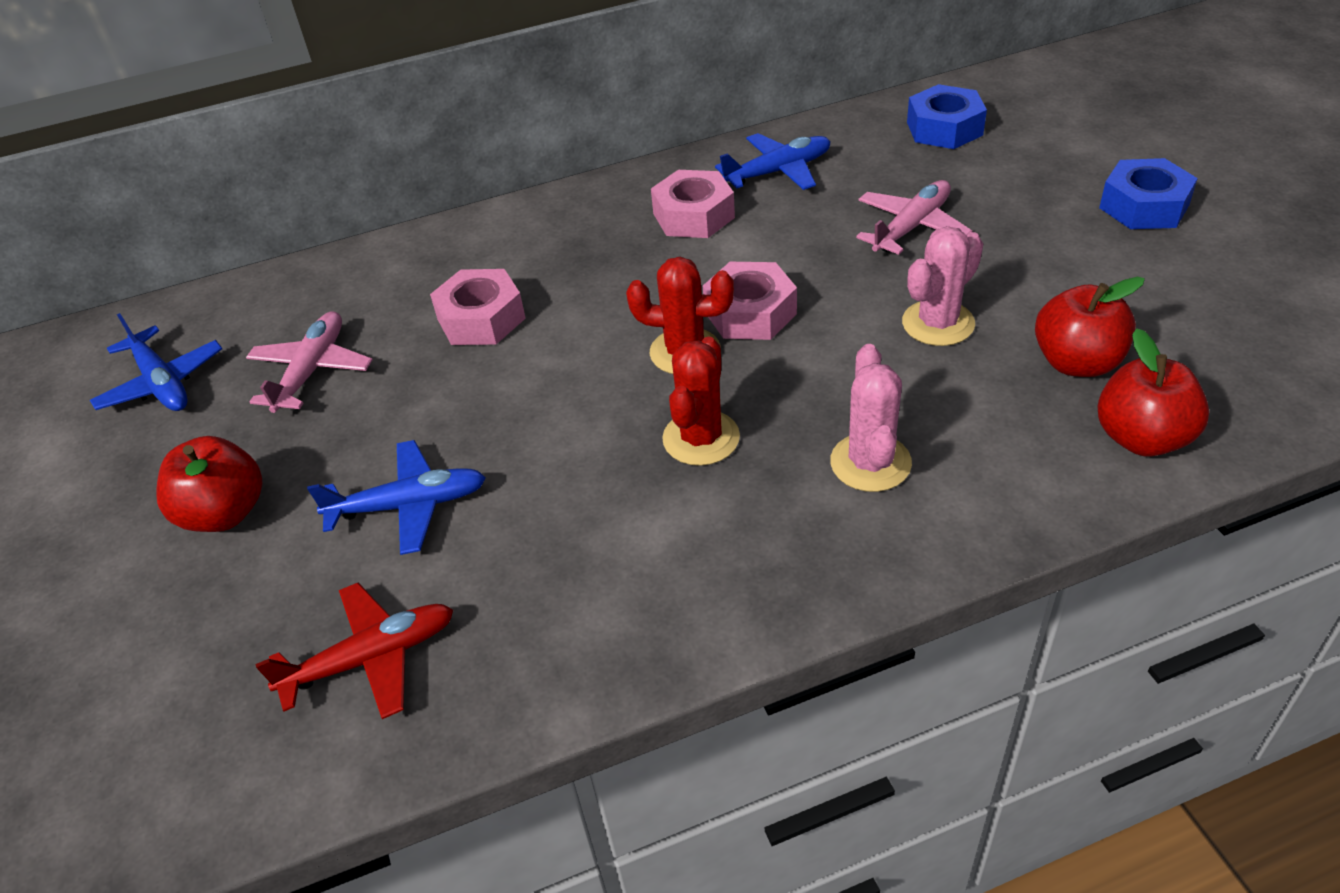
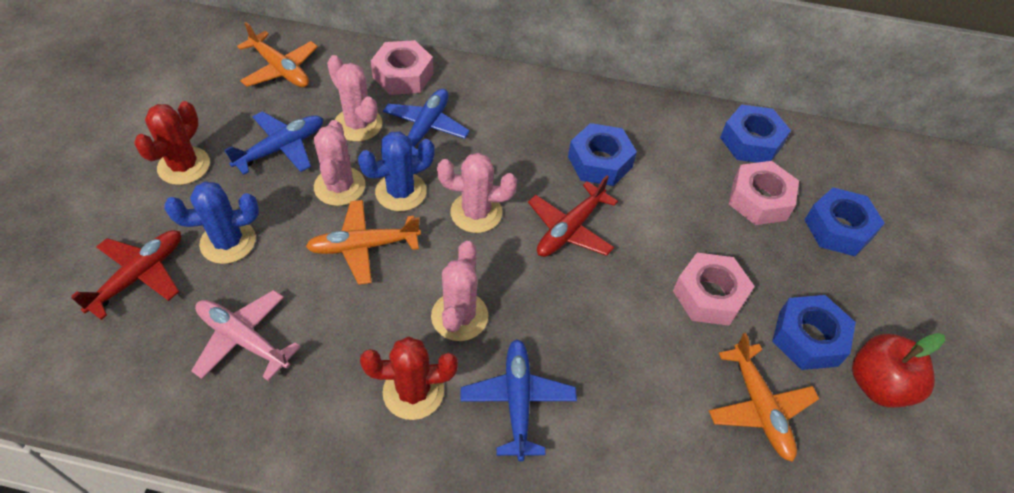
blue cactus: 0 -> 2
blue nut: 2 -> 4
orange plane: 0 -> 3
pink cactus: 2 -> 4
pink plane: 2 -> 1
red apple: 3 -> 1
red plane: 1 -> 2

